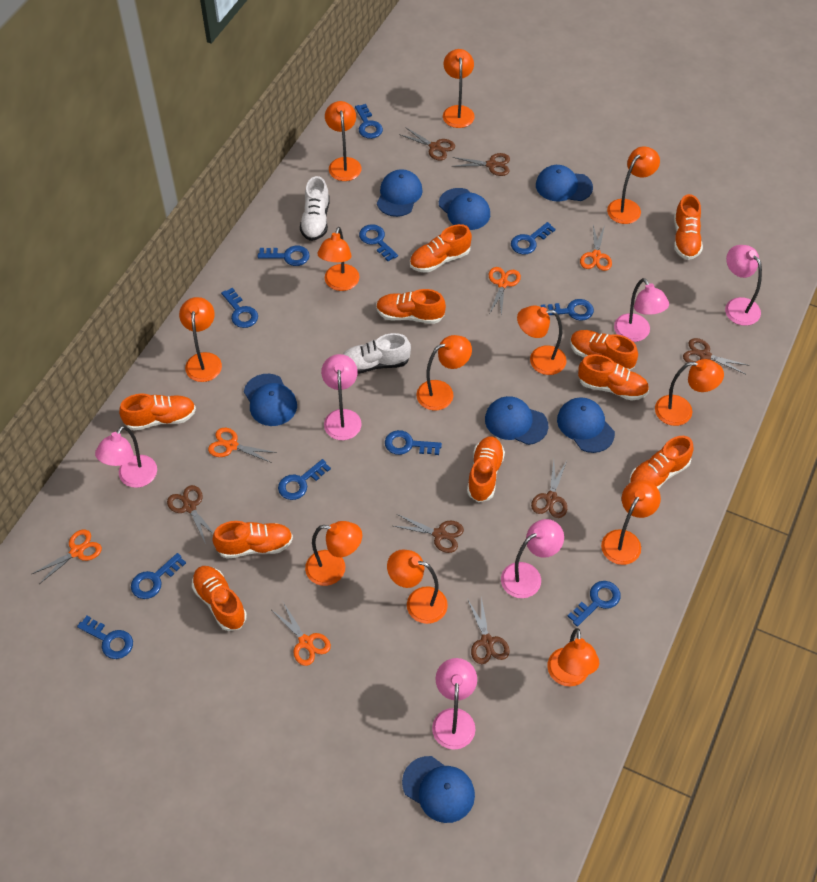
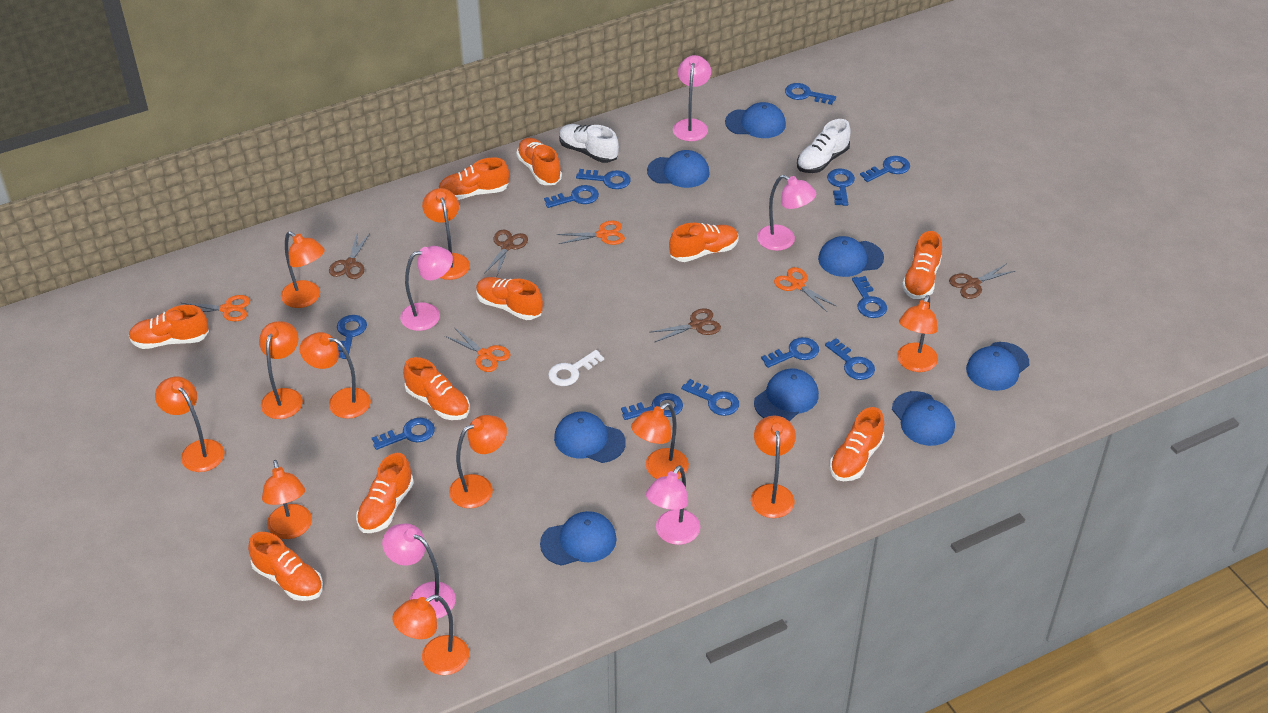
blue cap: 7 -> 8
blue key: 11 -> 12
brown scissors: 7 -> 4
orange lamp: 12 -> 11
orange scissors: 5 -> 4
pink lamp: 6 -> 5
white key: 0 -> 1

